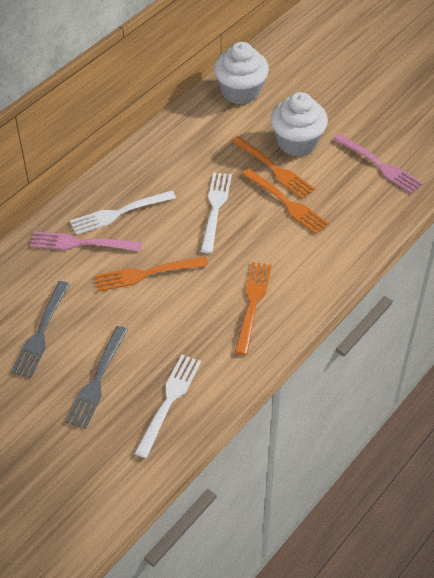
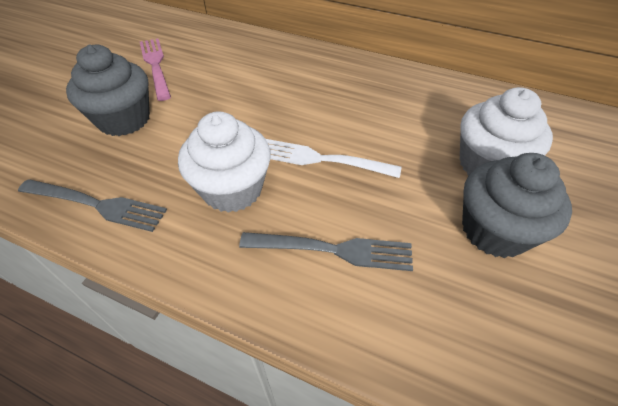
grey cupcake: 0 -> 2
orange fork: 4 -> 0
pink fork: 2 -> 1
white fork: 3 -> 1

